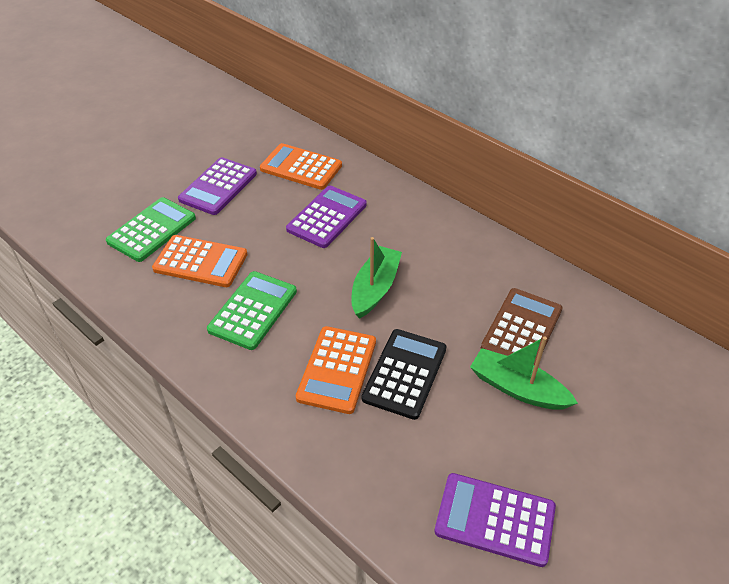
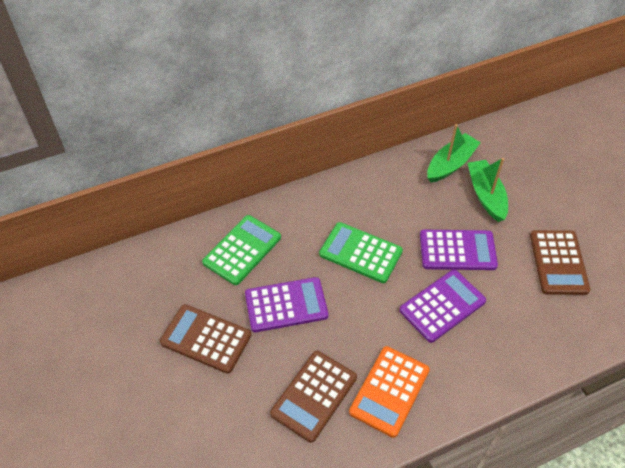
black calculator: 1 -> 0
brown calculator: 1 -> 3
orange calculator: 3 -> 1

